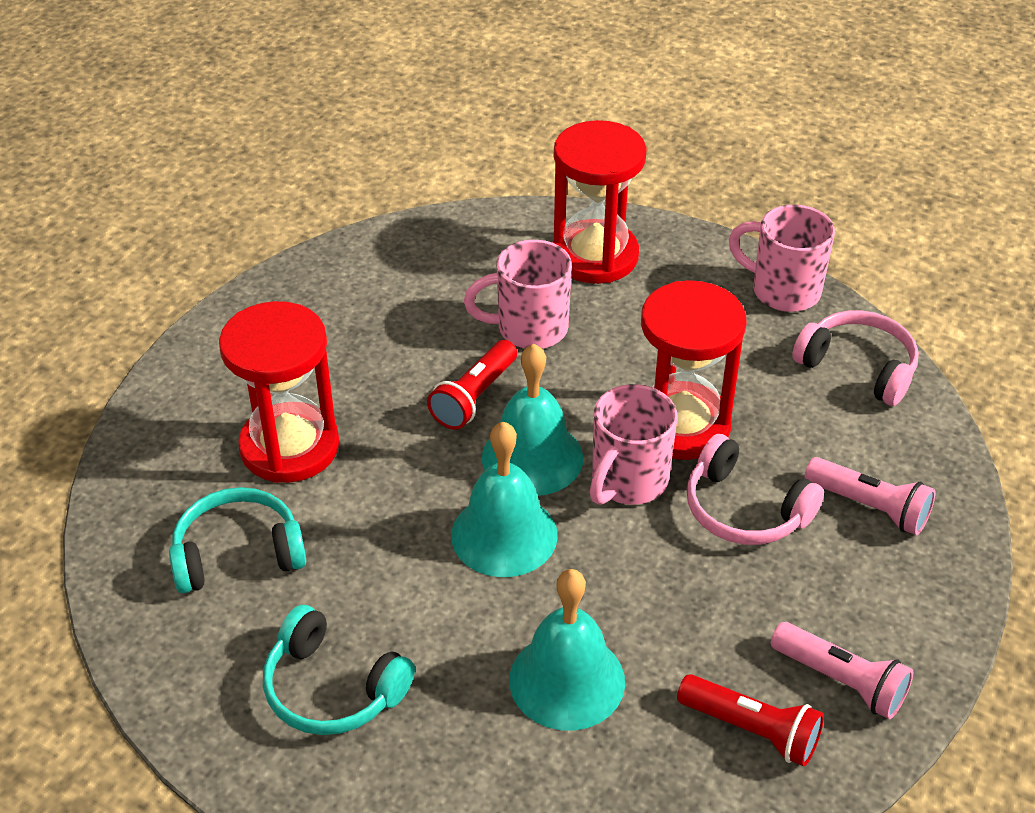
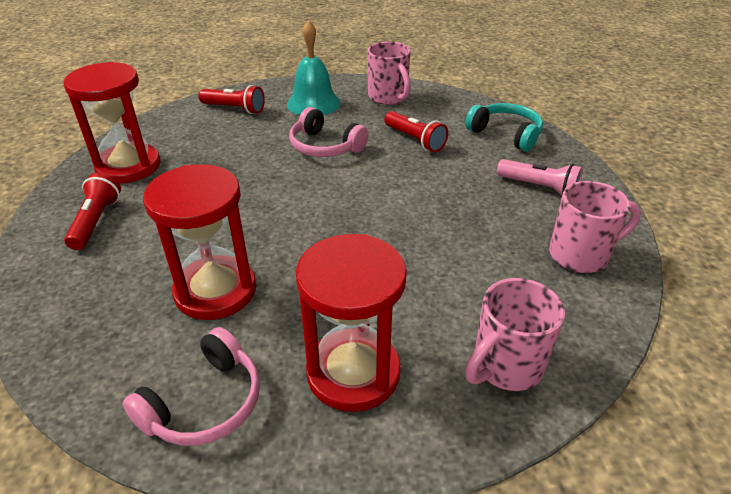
pink flashlight: 2 -> 1
red flashlight: 2 -> 3
turquoise bell: 3 -> 1
turquoise headphones: 2 -> 1

